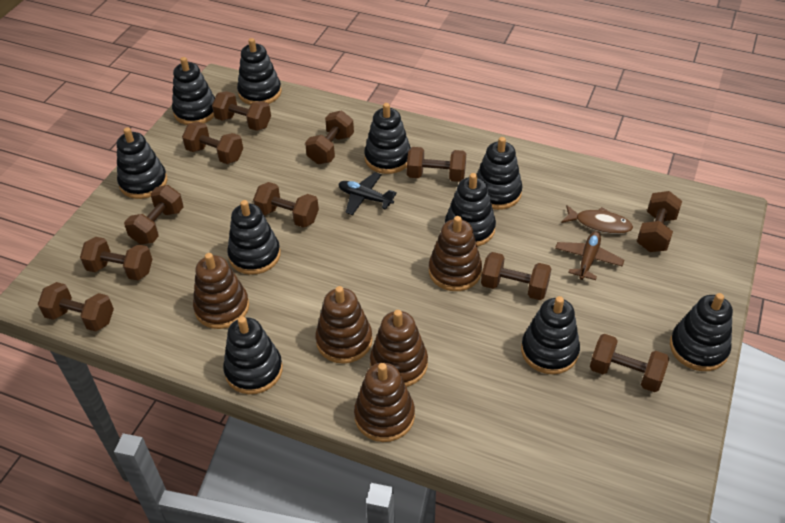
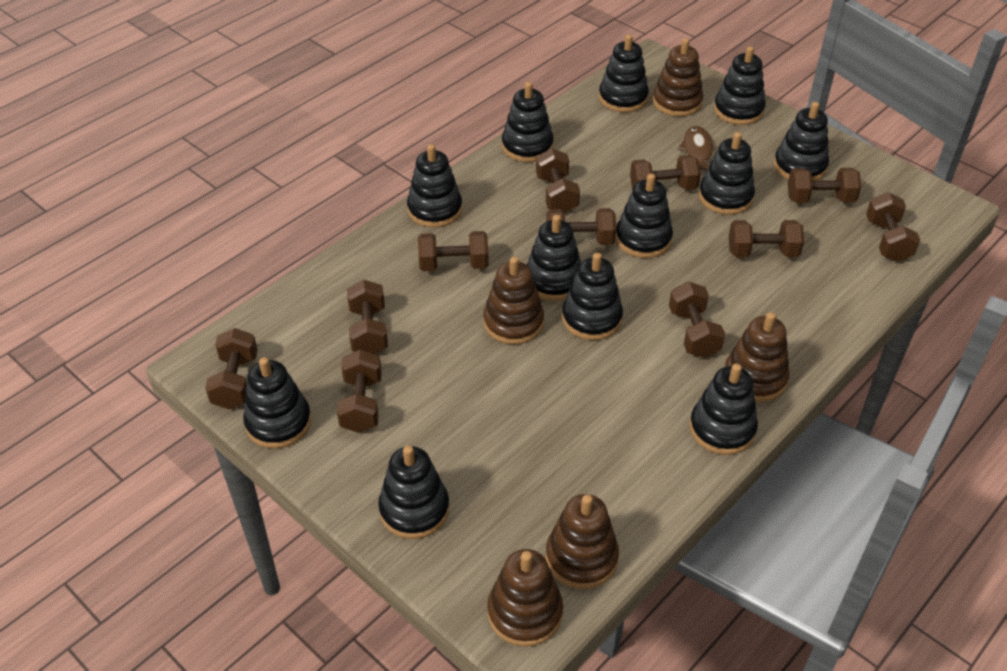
black plane: 1 -> 0
black stacking toy: 10 -> 12
brown plane: 1 -> 0

